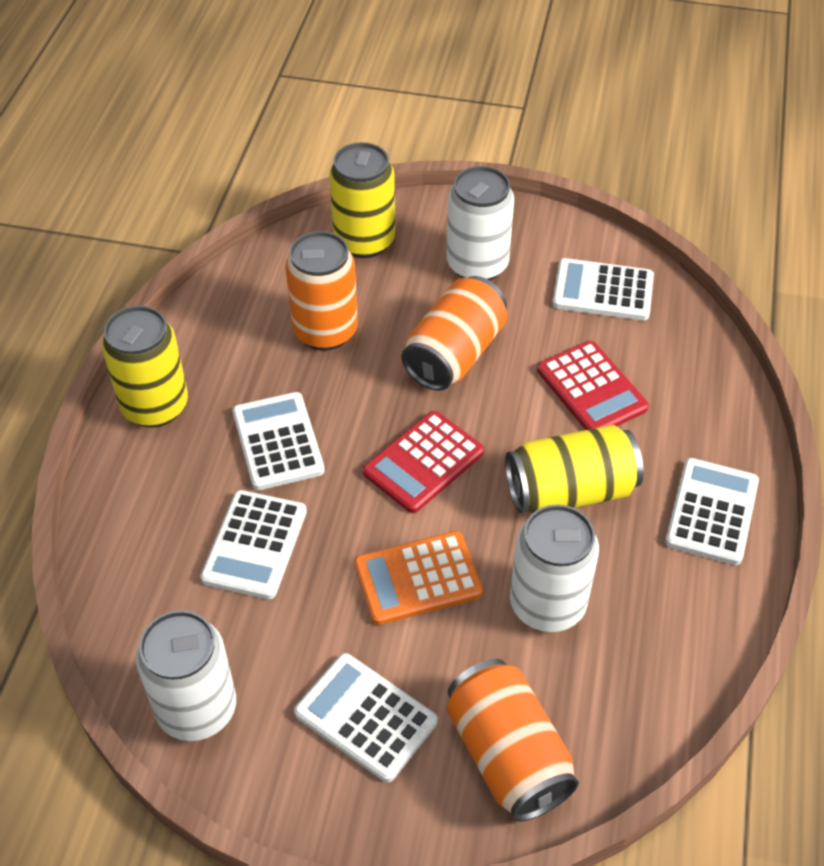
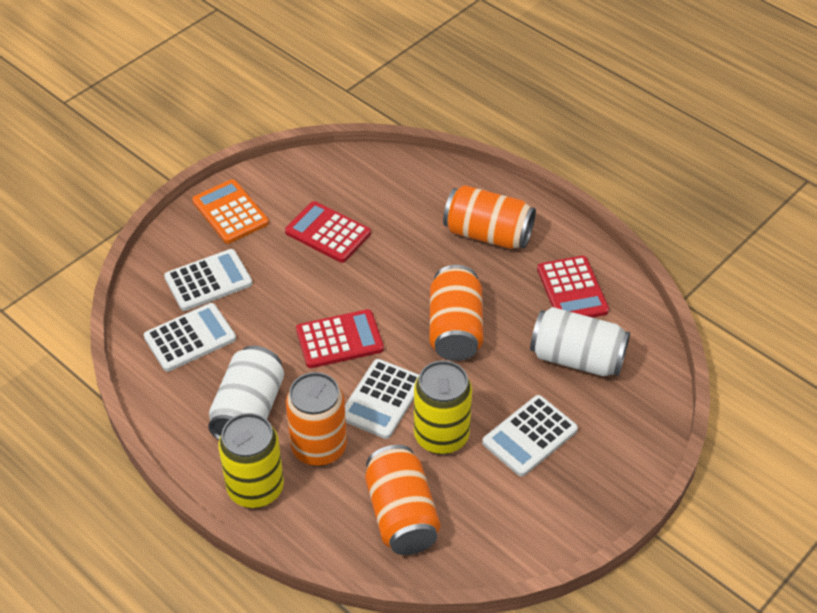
orange can: 3 -> 4
red calculator: 2 -> 3
white calculator: 5 -> 4
white can: 3 -> 2
yellow can: 3 -> 2

